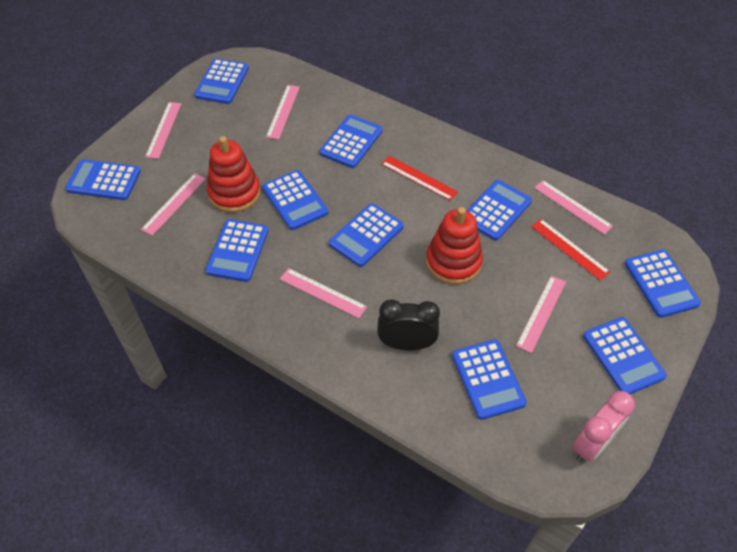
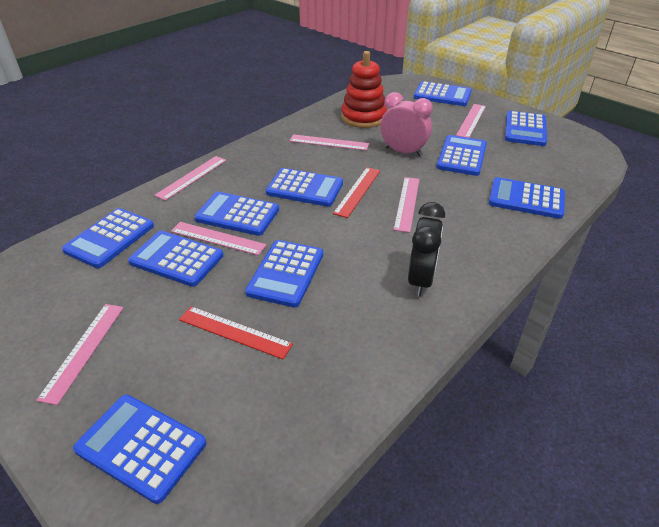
red stacking toy: 2 -> 1

